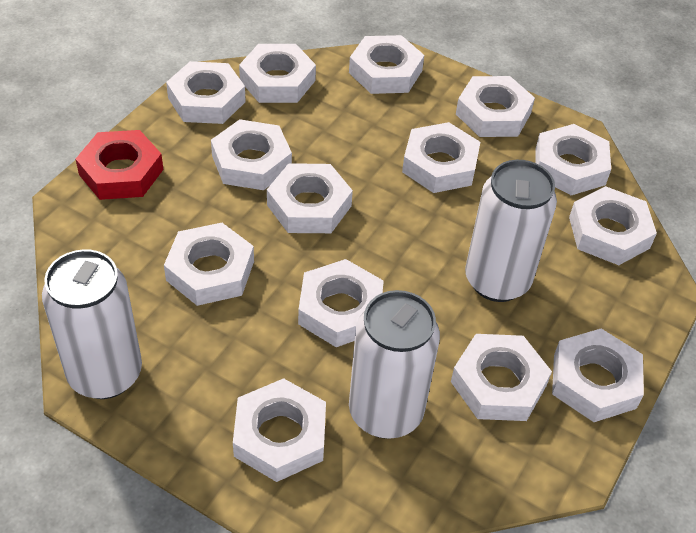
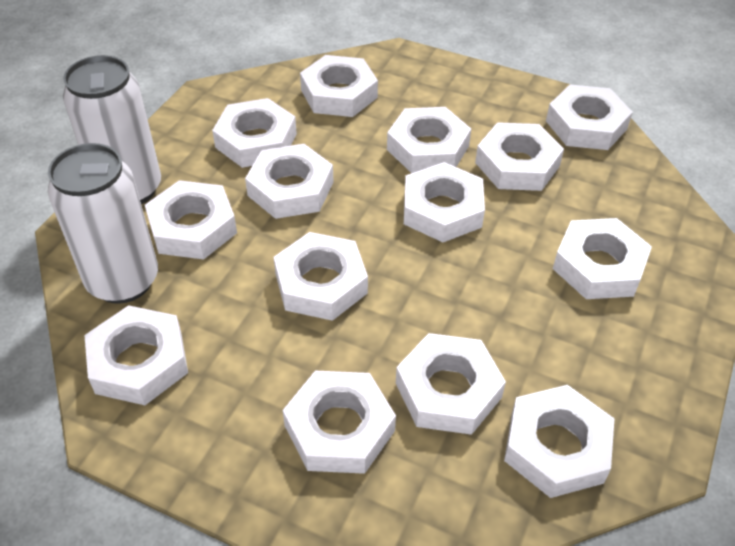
red nut: 1 -> 0
white can: 3 -> 2

